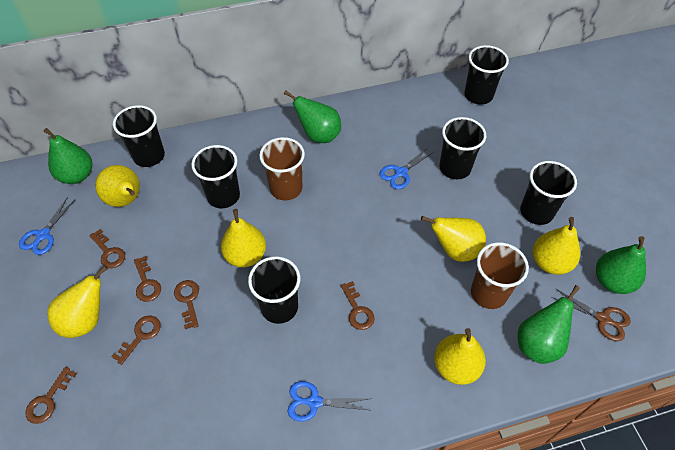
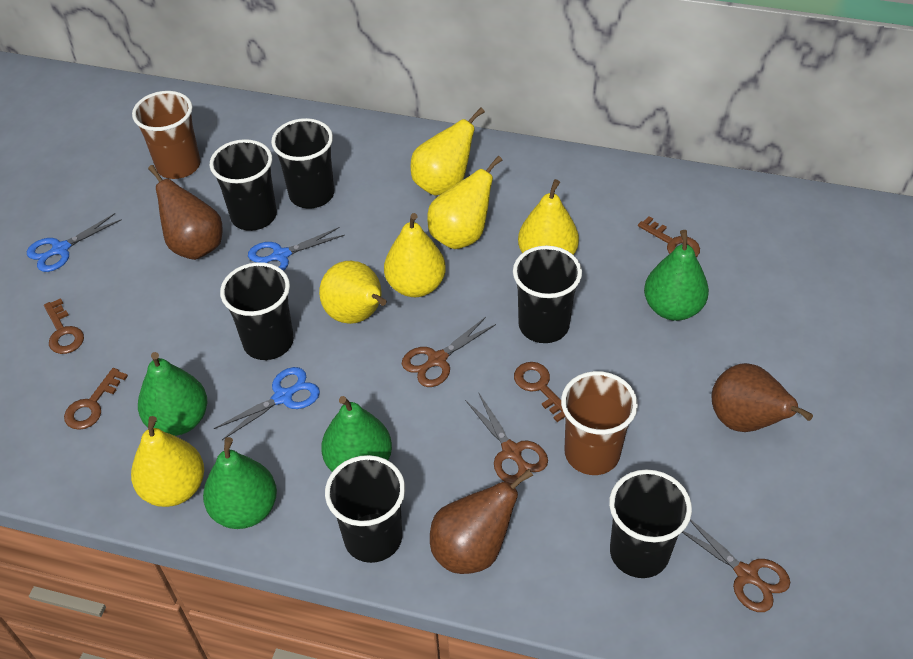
brown key: 6 -> 4
brown pear: 0 -> 3
brown scissors: 1 -> 3

